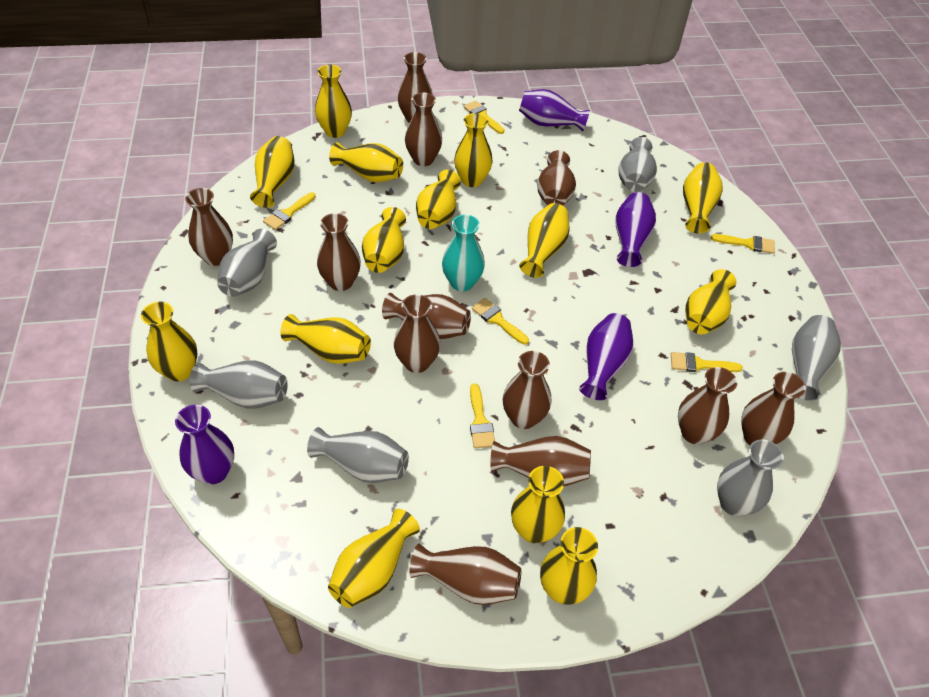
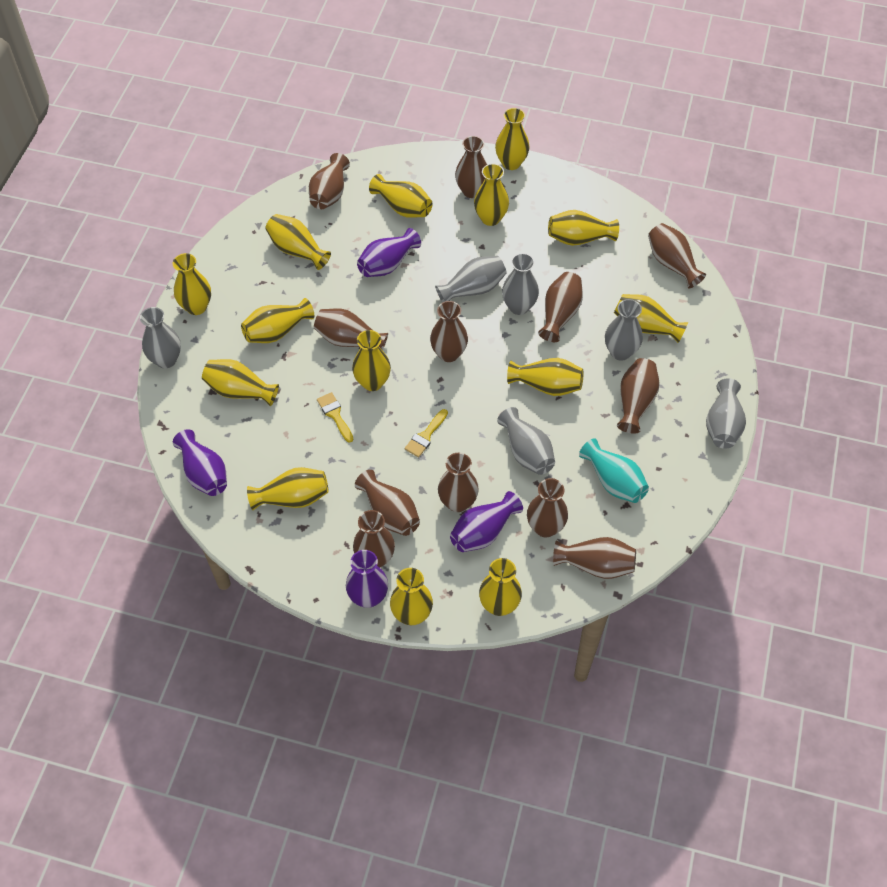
yellow brush: 6 -> 2

